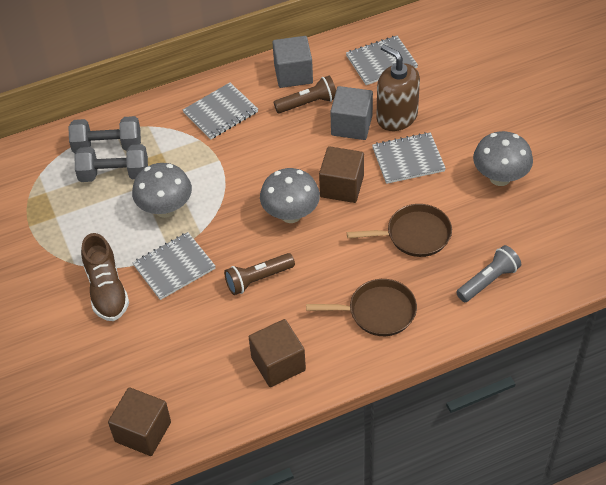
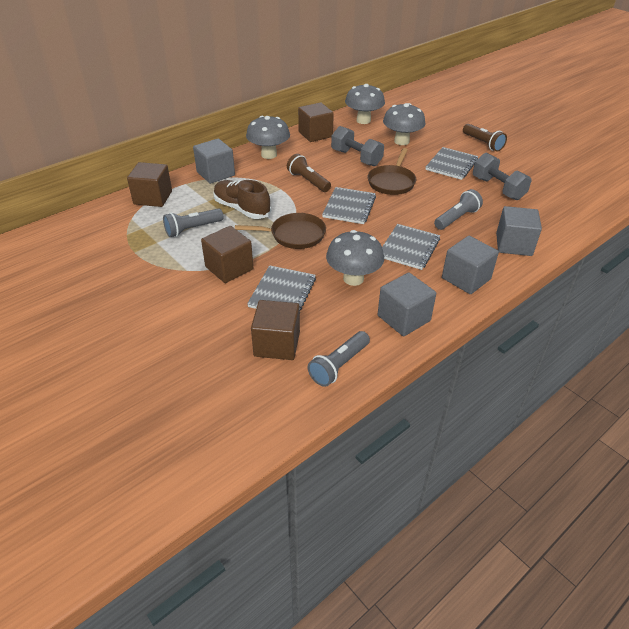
brown cube: 3 -> 4
brown soap dispenser: 1 -> 0
grey cube: 2 -> 4
grey flashlight: 1 -> 3
grey mushroom: 3 -> 4

